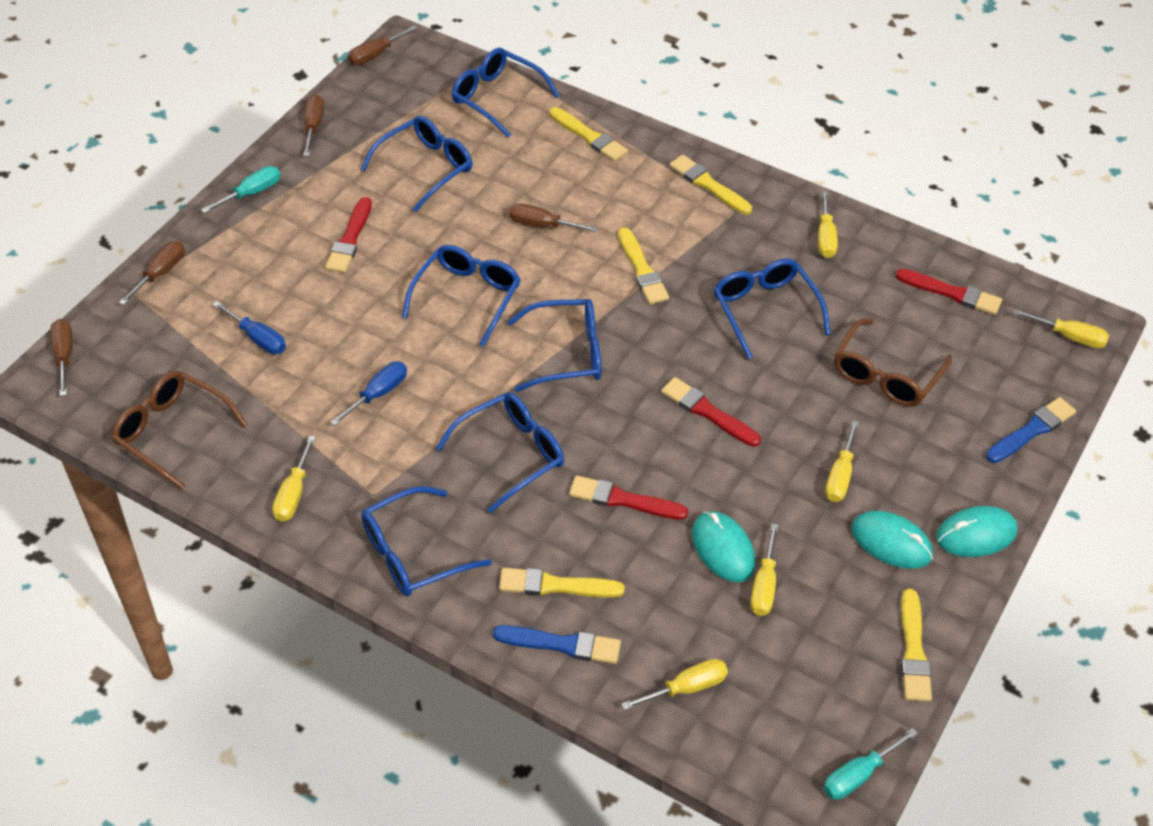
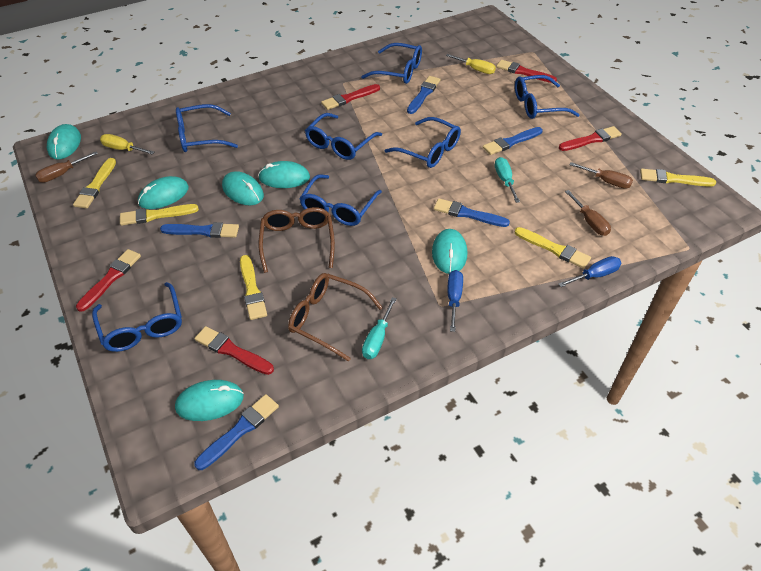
blue brush: 2 -> 5
brown screwdriver: 5 -> 3
red brush: 4 -> 5
turquoise mouse: 3 -> 6
yellow screwdriver: 6 -> 2

